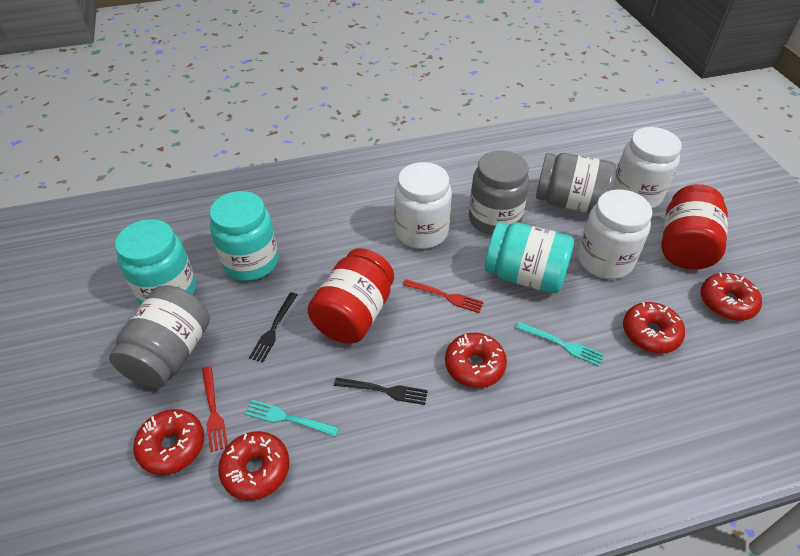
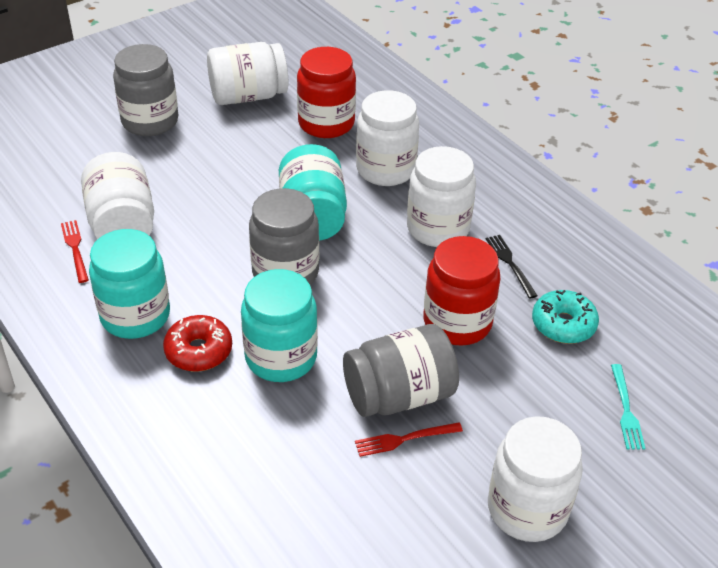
black fork: 2 -> 1
red donut: 5 -> 1
turquoise donut: 0 -> 1
turquoise fork: 2 -> 1
white jar: 3 -> 5

